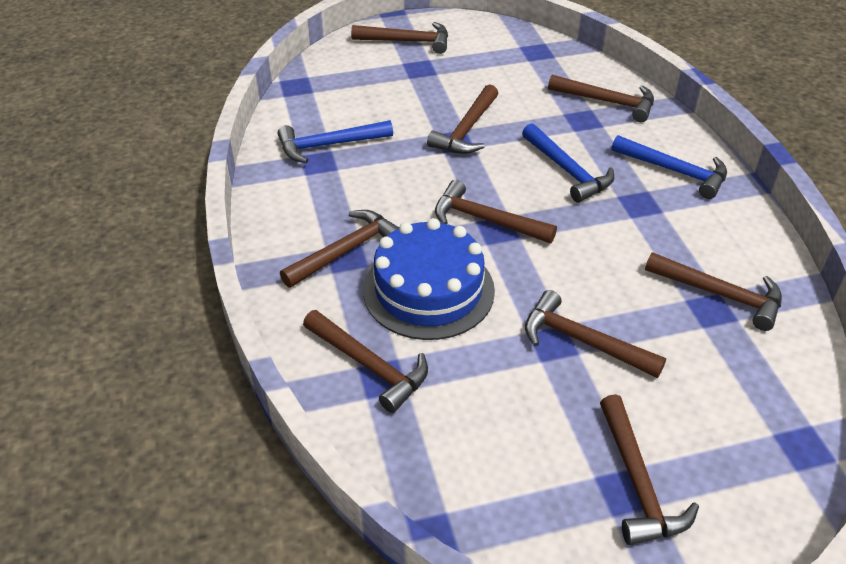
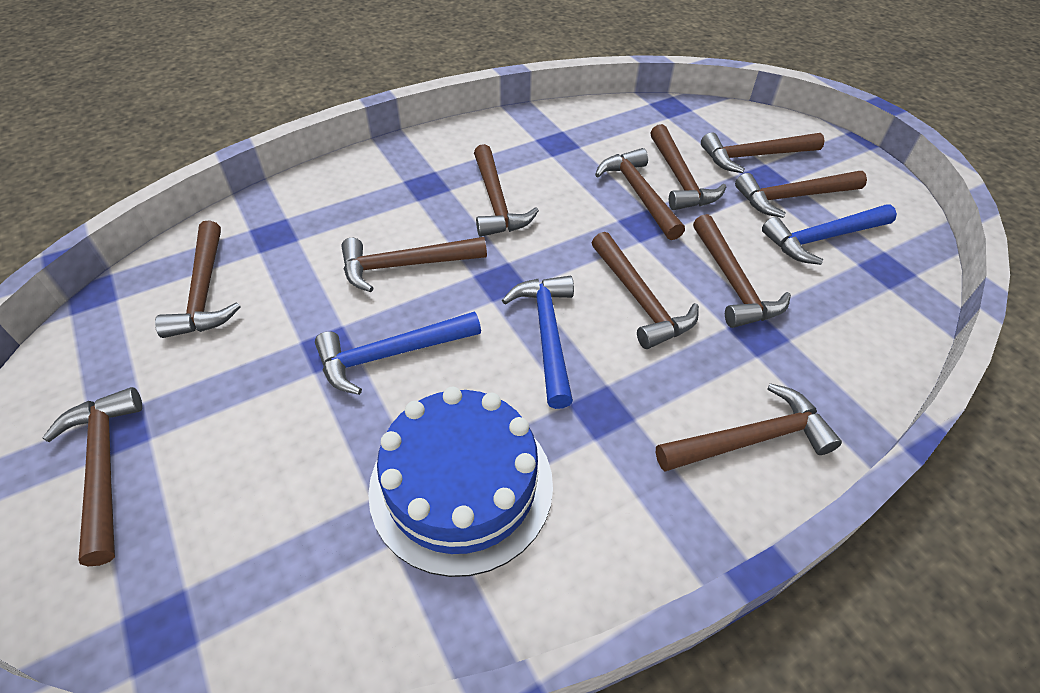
brown hammer: 9 -> 11

